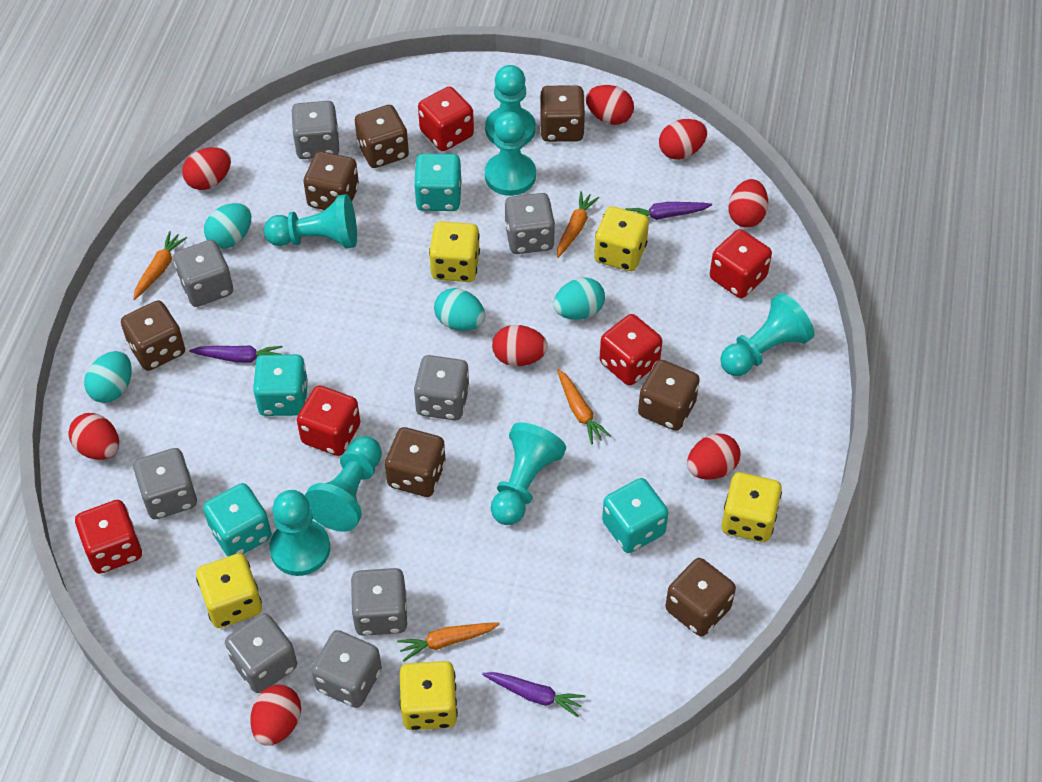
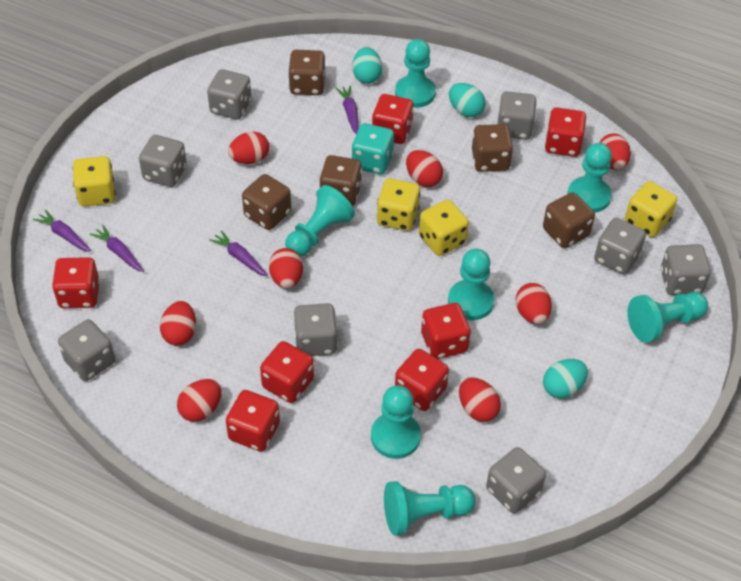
brown dice: 7 -> 5
orange carrot: 4 -> 0
purple carrot: 3 -> 4
red dice: 5 -> 7
turquoise dice: 4 -> 1
turquoise egg: 4 -> 3
yellow dice: 5 -> 4

